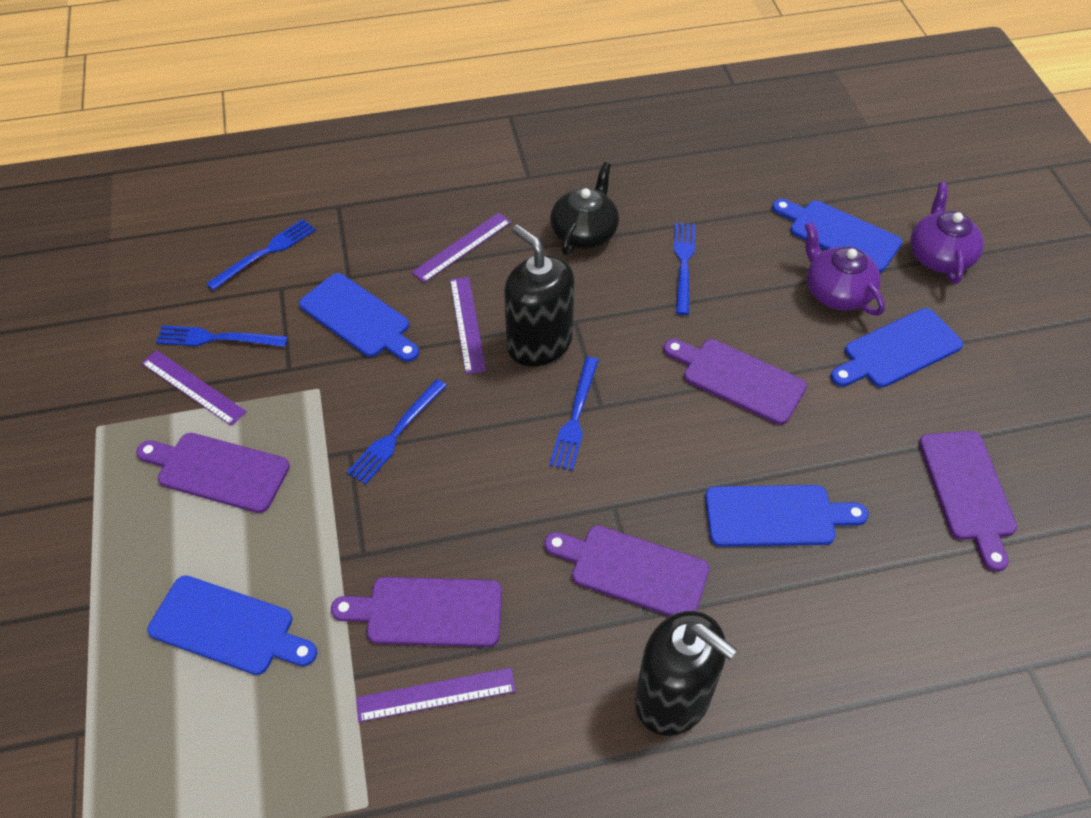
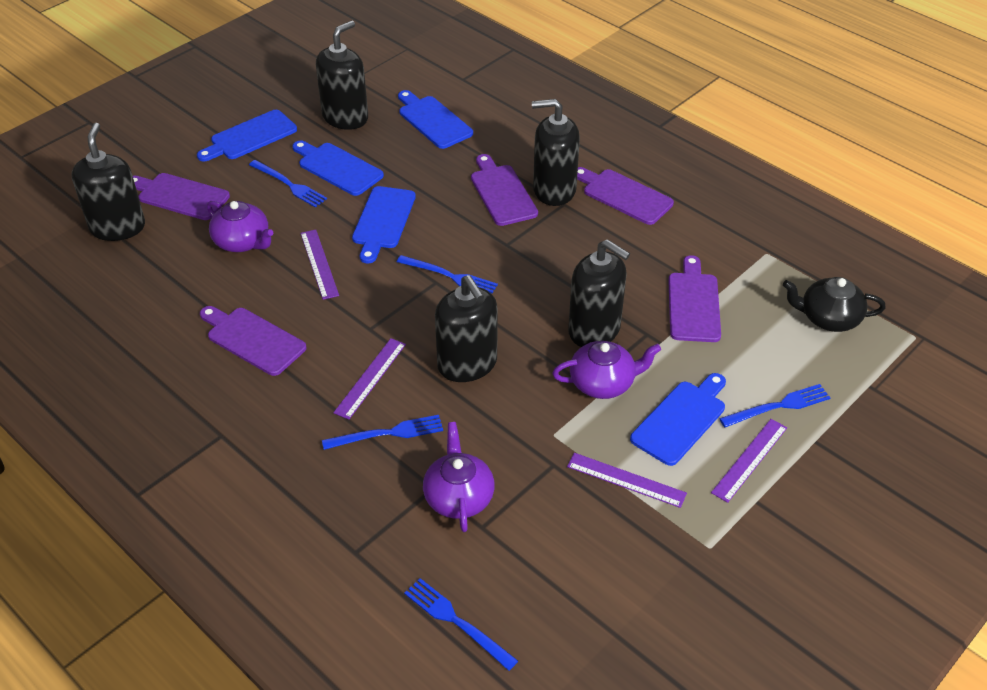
black soap dispenser: 2 -> 5
purple teapot: 2 -> 3

